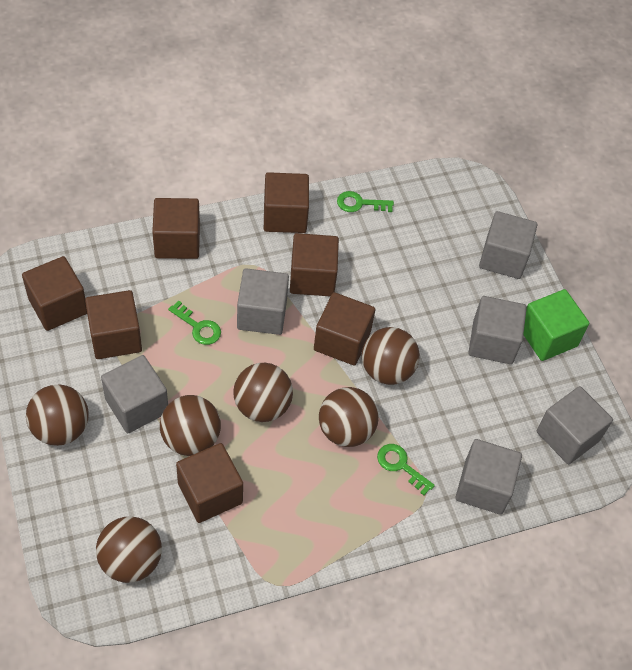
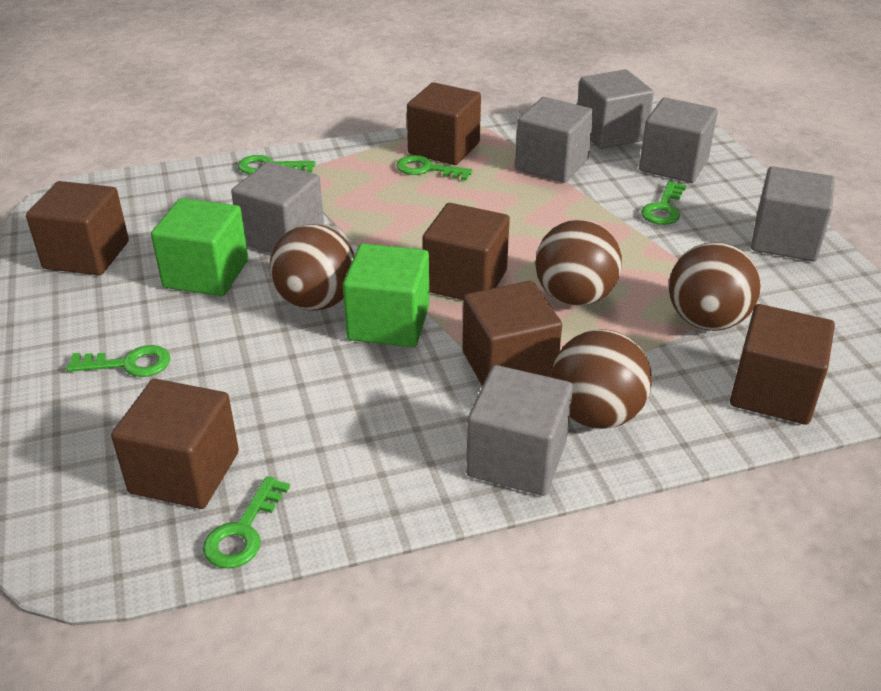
brown ball: 6 -> 4
brown cube: 7 -> 6
green cube: 1 -> 2
green key: 3 -> 5

